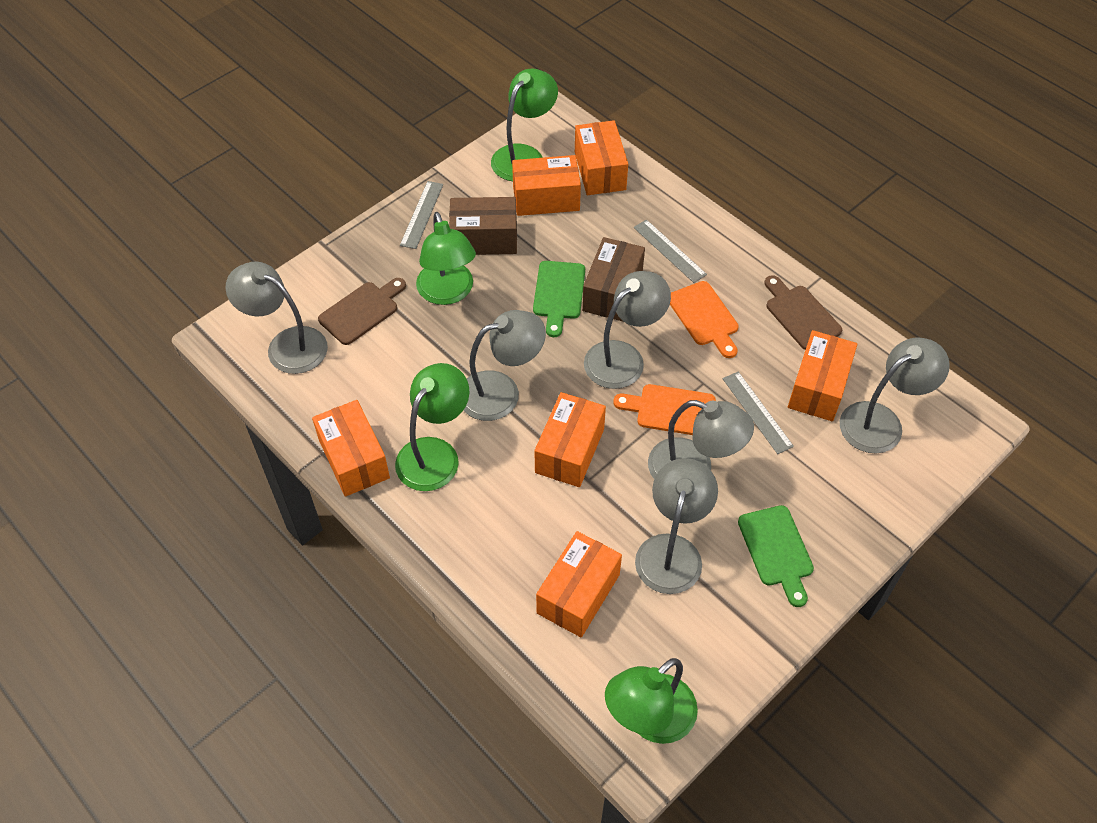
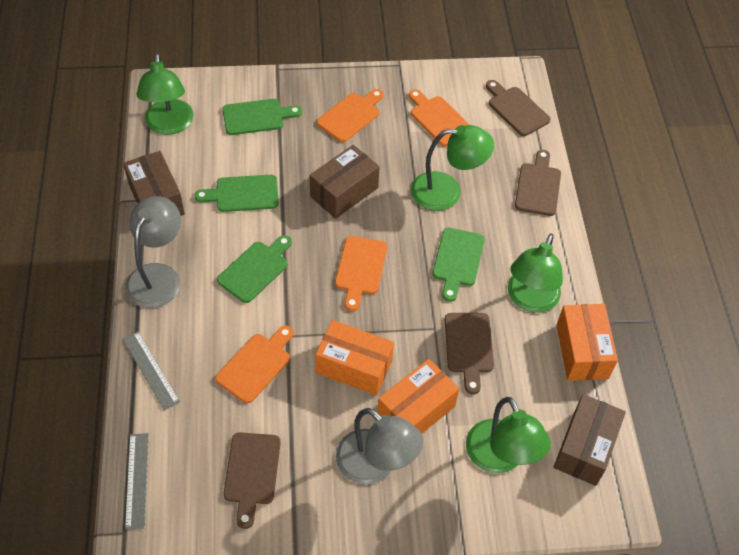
brown box: 2 -> 3
brown cutting board: 2 -> 4
green cutting board: 2 -> 4
grey lamp: 6 -> 2
grey ruler: 3 -> 2
orange box: 6 -> 3
orange cutting board: 2 -> 4

